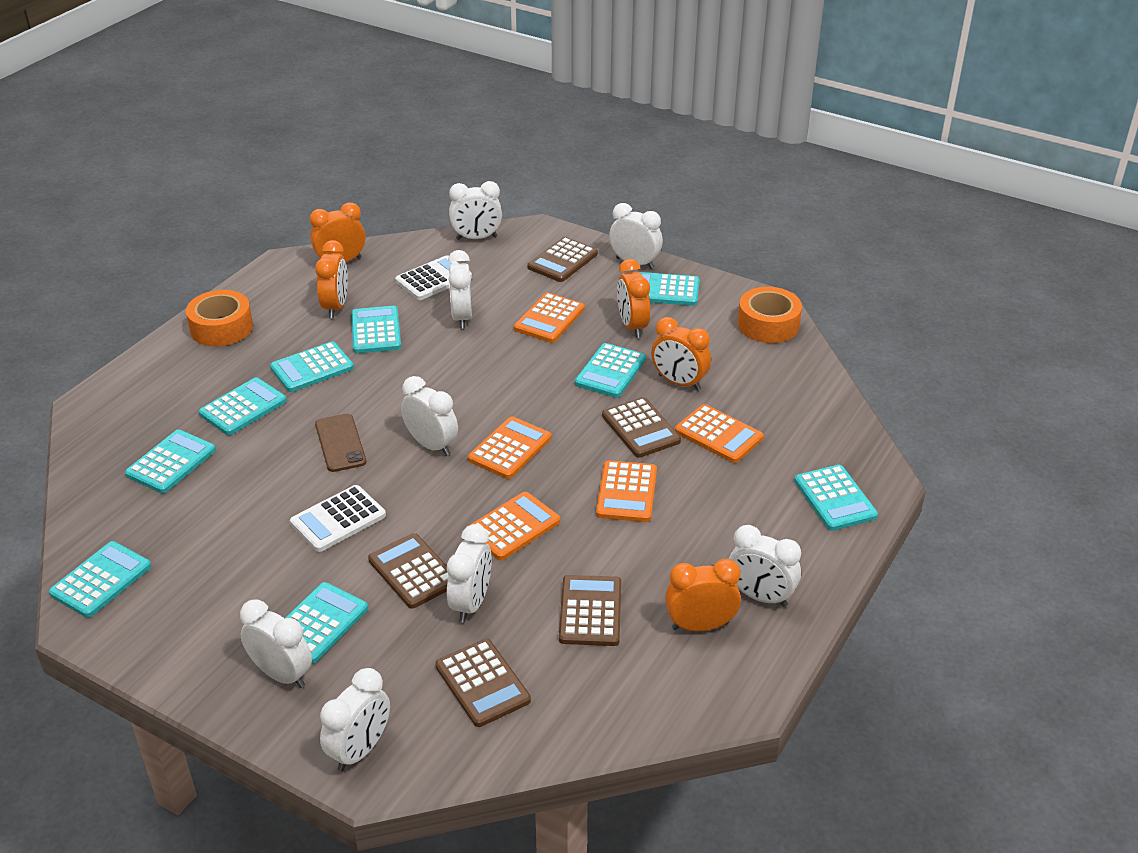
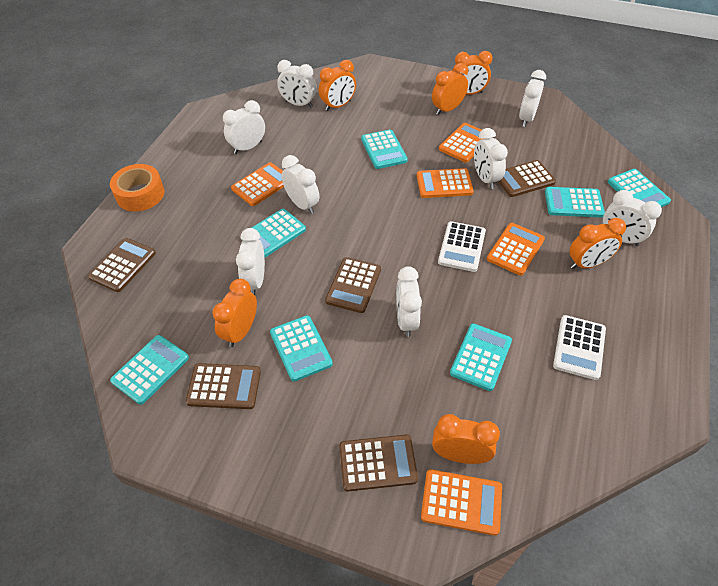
brown phone: 1 -> 0
orange clock: 5 -> 6
orange tape: 2 -> 1
turquoise calculator: 9 -> 7

